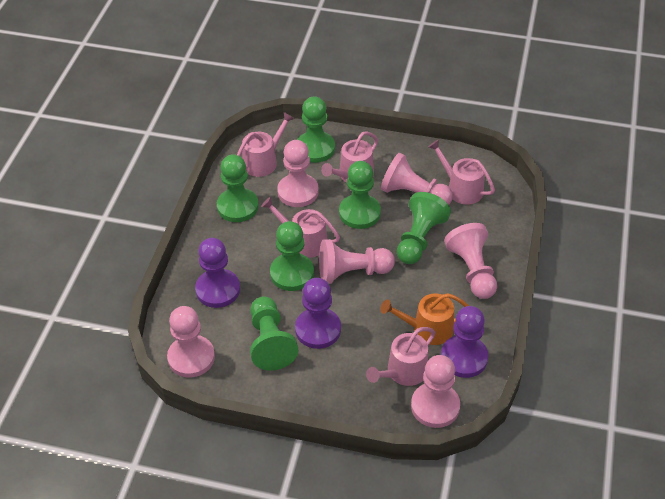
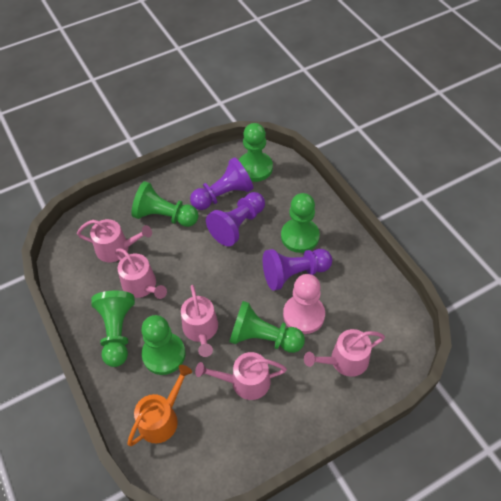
pink pawn: 6 -> 1

